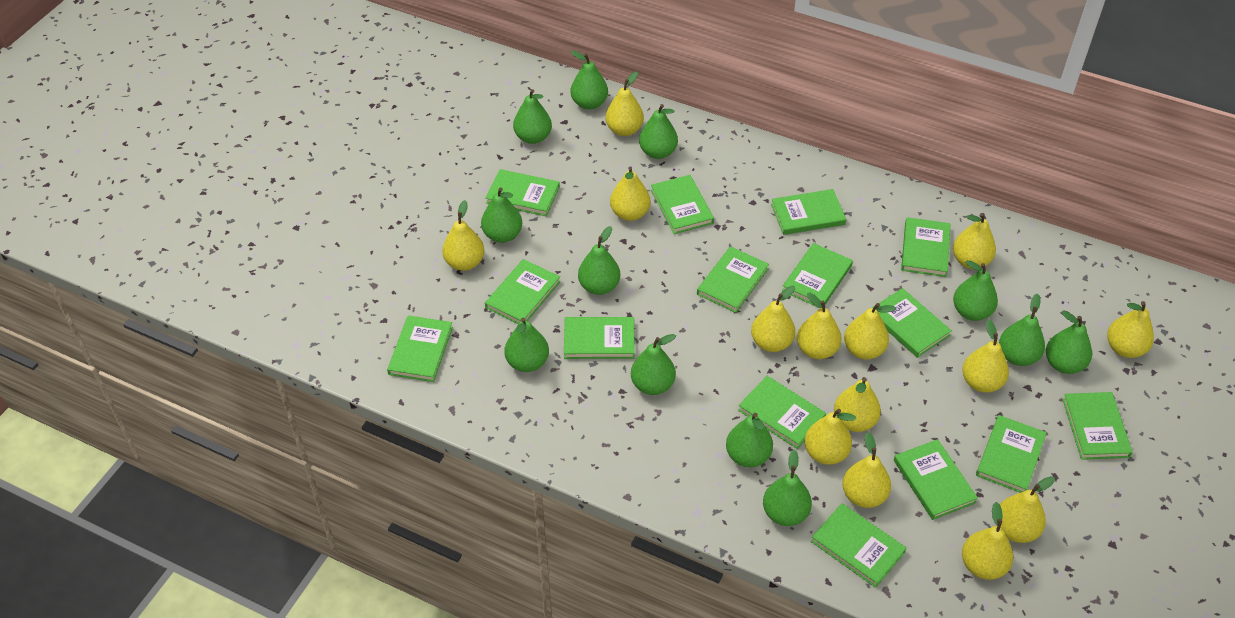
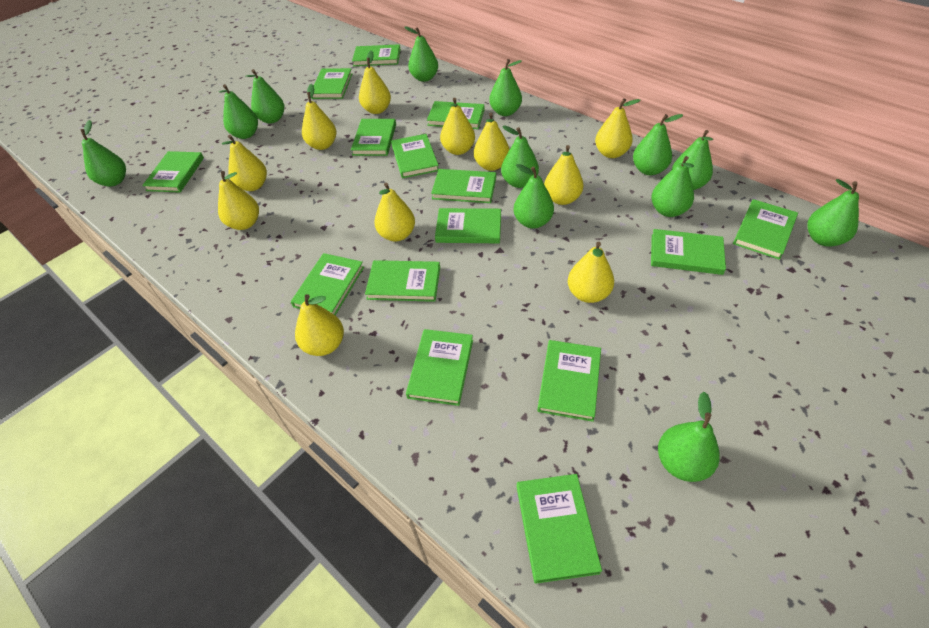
yellow pear: 14 -> 11

